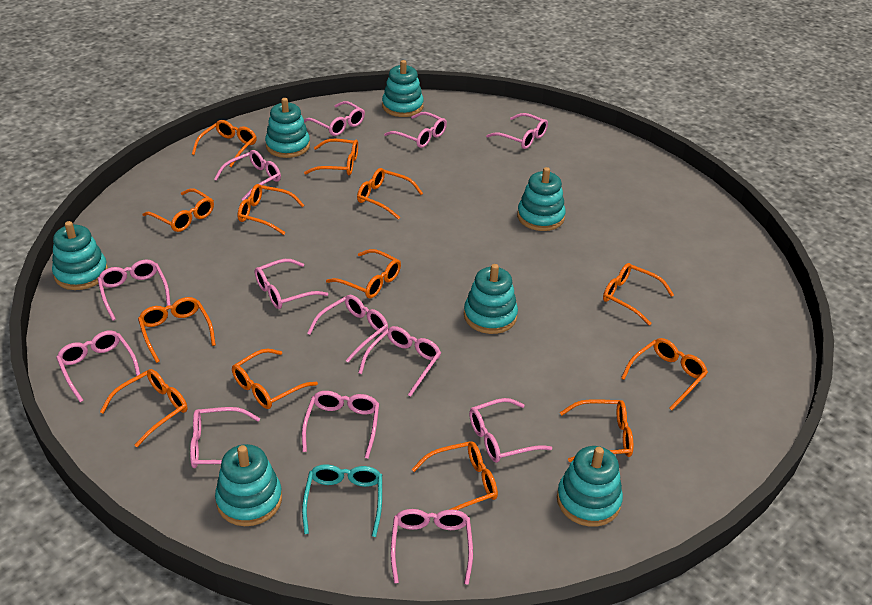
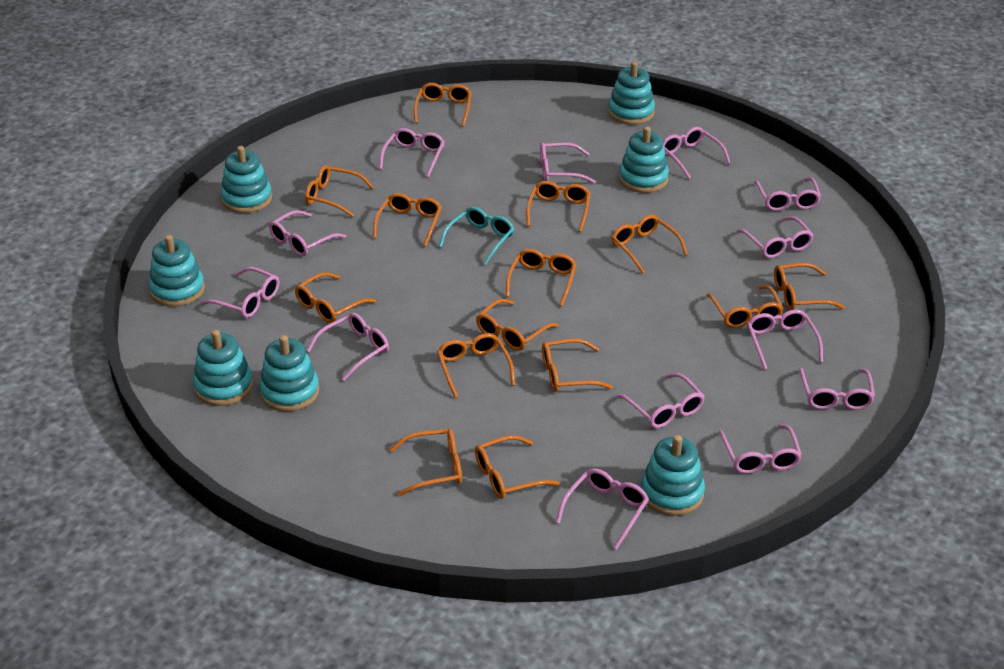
orange glasses: 13 -> 14

